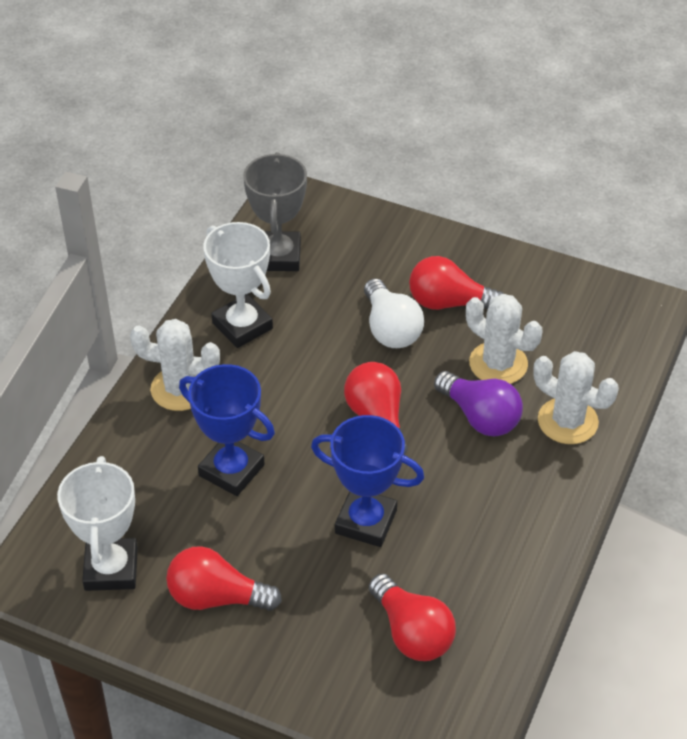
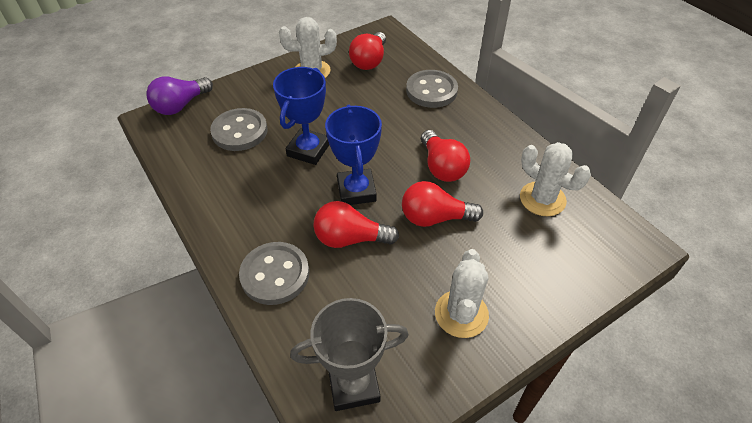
grey button: 0 -> 3
white light bulb: 1 -> 0
white trophy: 2 -> 0

